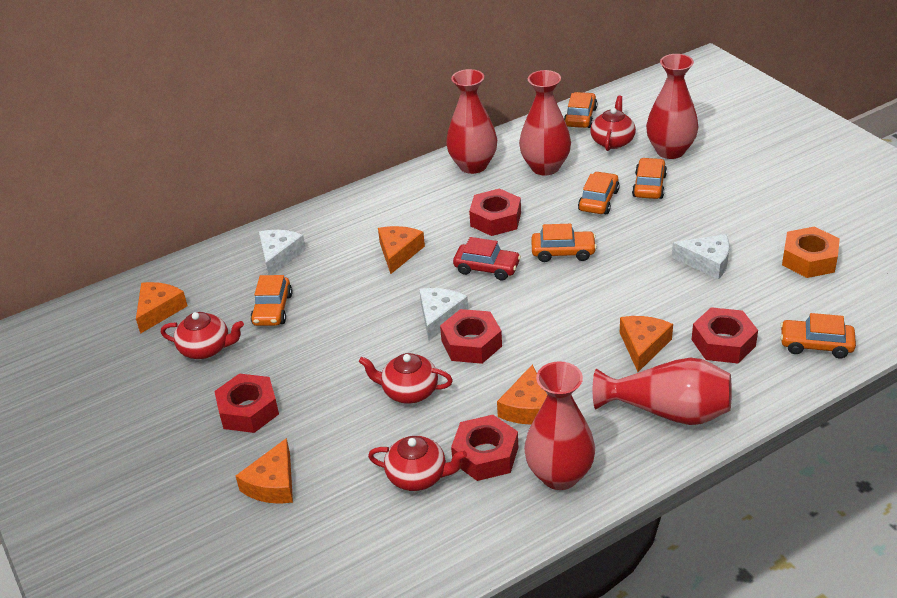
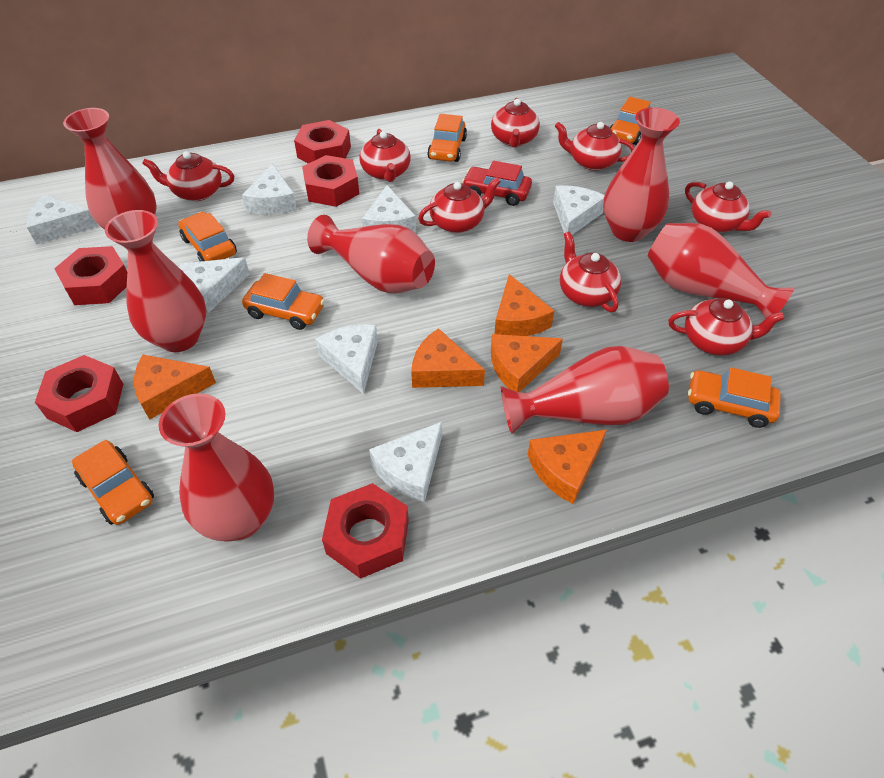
orange nut: 1 -> 0
red teapot: 4 -> 8
red vase: 5 -> 7
white cheese: 3 -> 7

